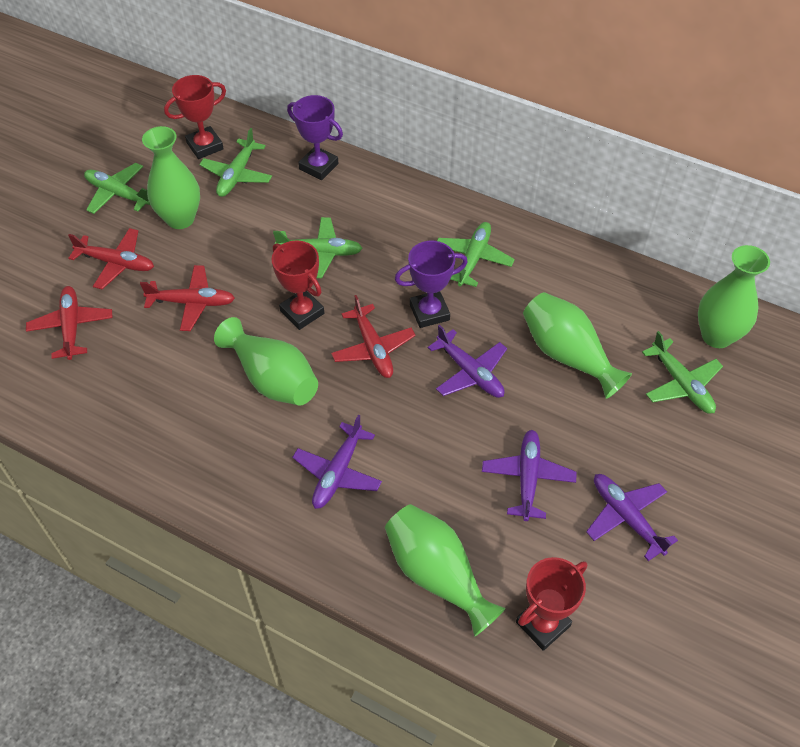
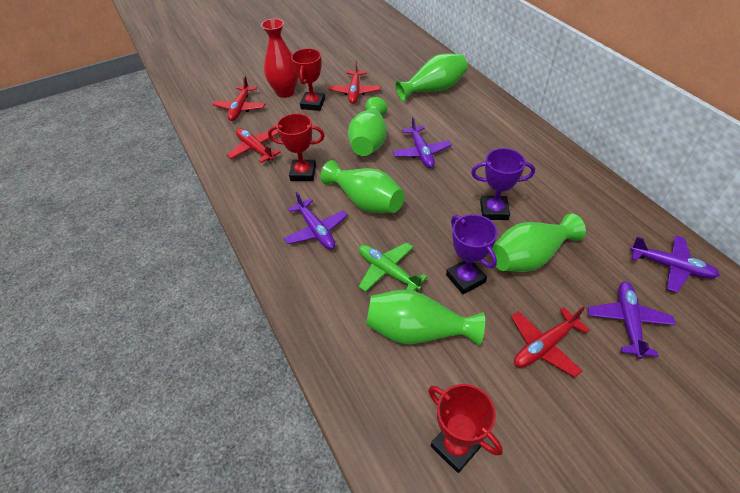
green plane: 5 -> 1
red vase: 0 -> 1

